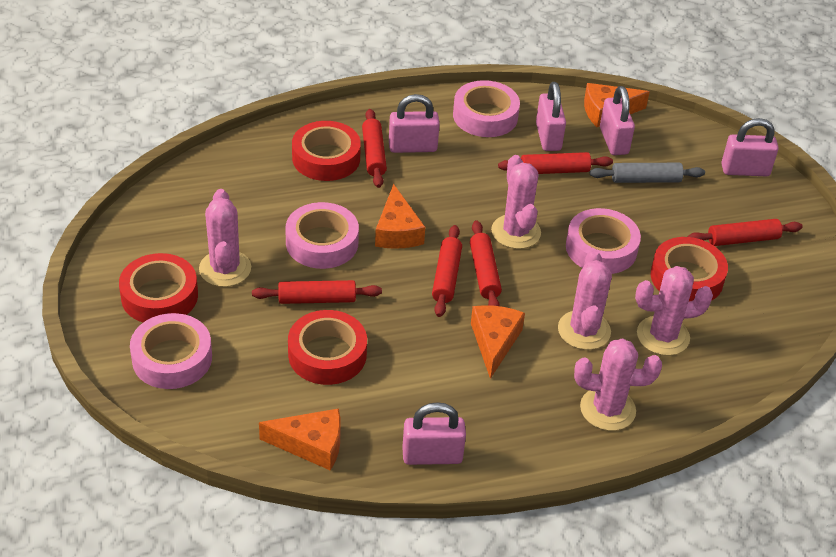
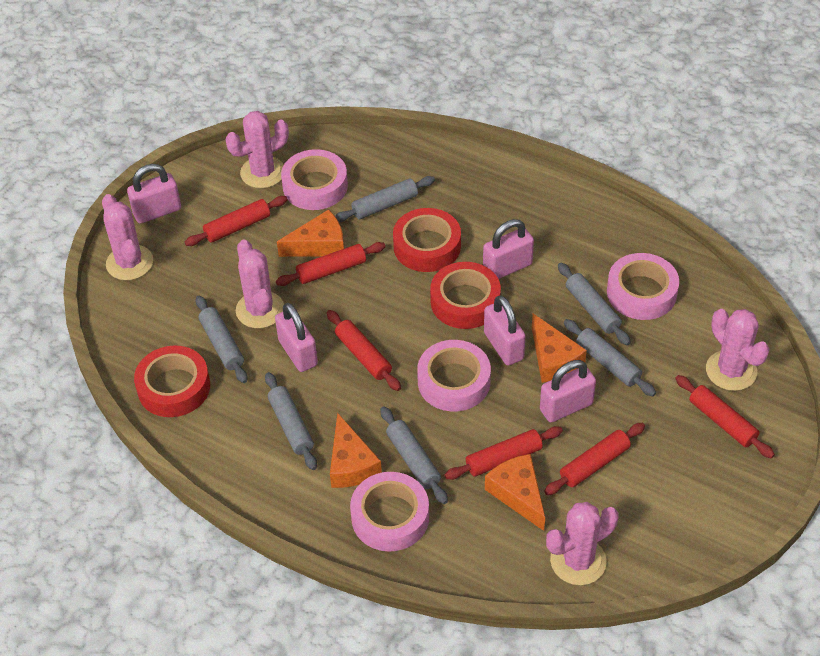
grey rolling pin: 1 -> 6
red tape: 4 -> 3

